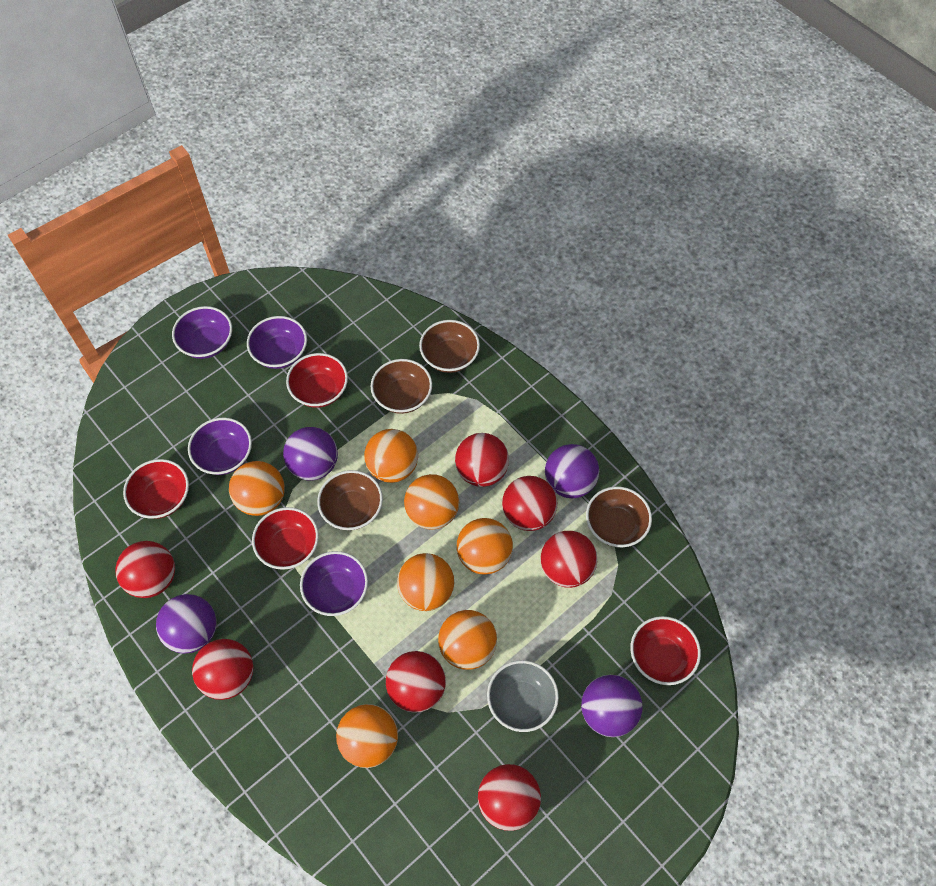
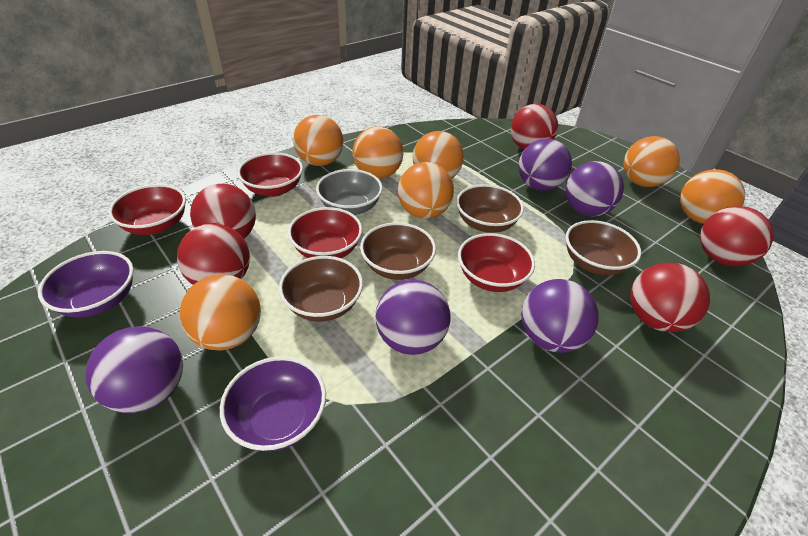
purple ball: 4 -> 5
purple bowl: 4 -> 2
red ball: 7 -> 5

